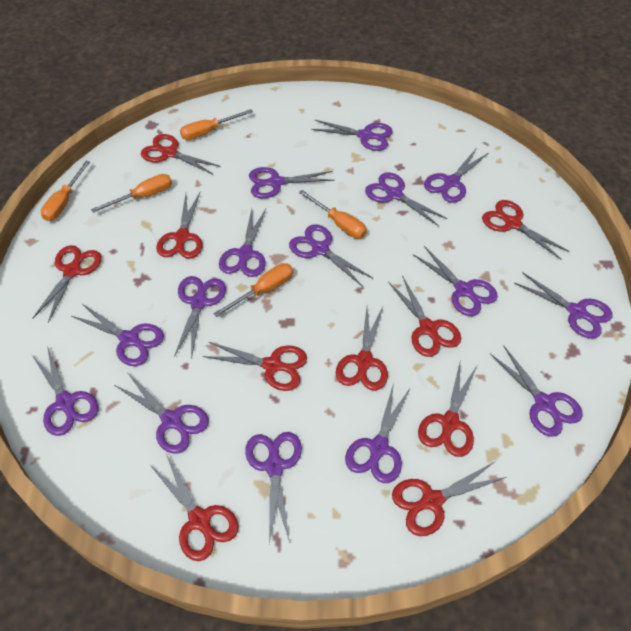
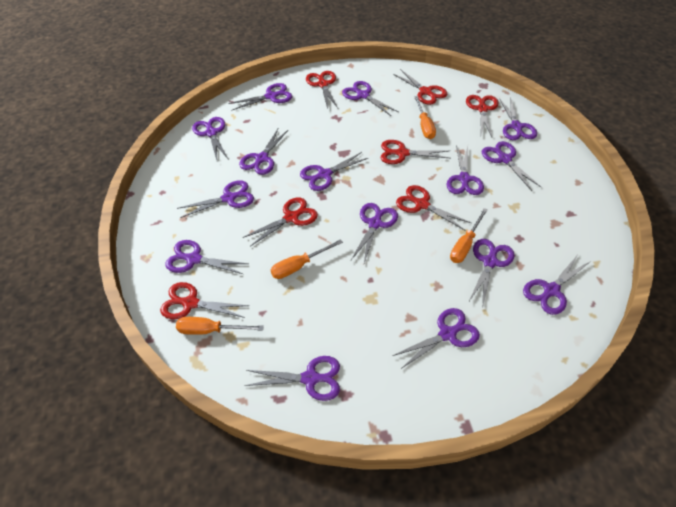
orange screwdriver: 5 -> 4
red scissors: 10 -> 7

